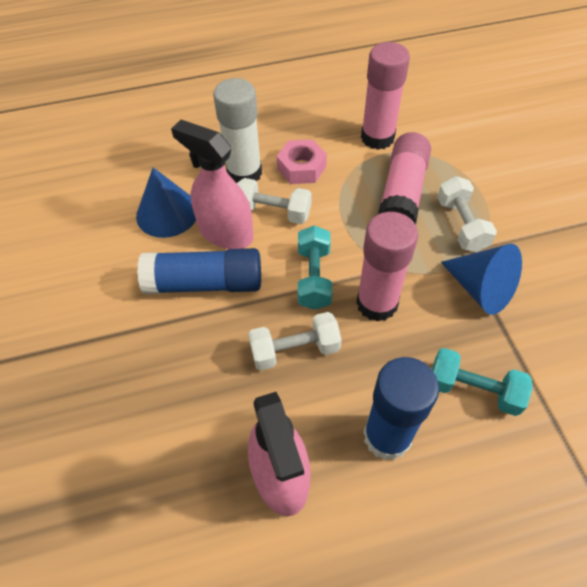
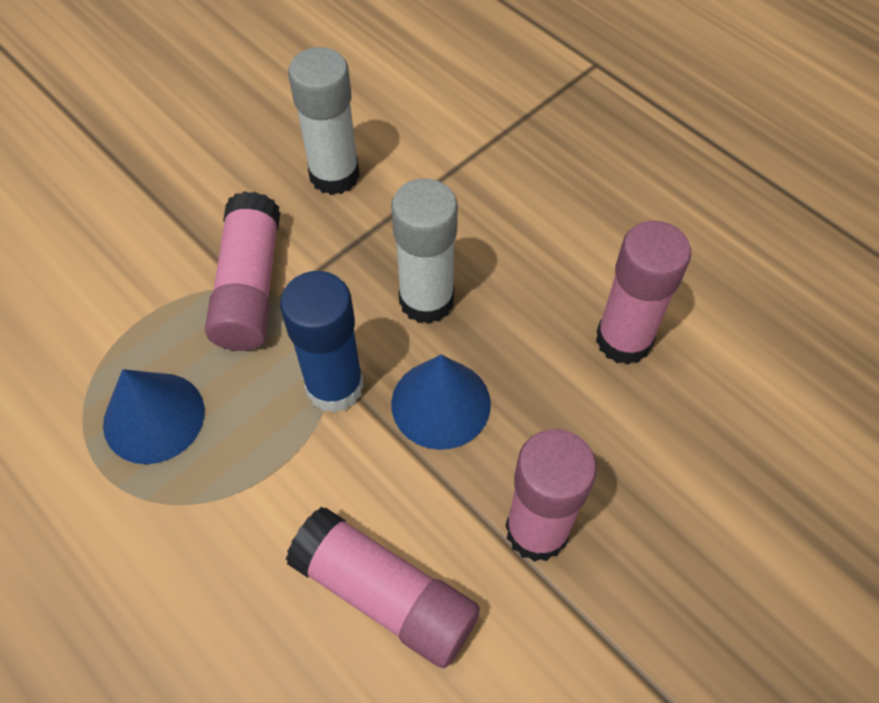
blue glue stick: 2 -> 1
pink glue stick: 3 -> 4
pink nut: 1 -> 0
pink spray bottle: 2 -> 0
turquoise dumbbell: 2 -> 0
white dumbbell: 3 -> 0
white glue stick: 1 -> 2

